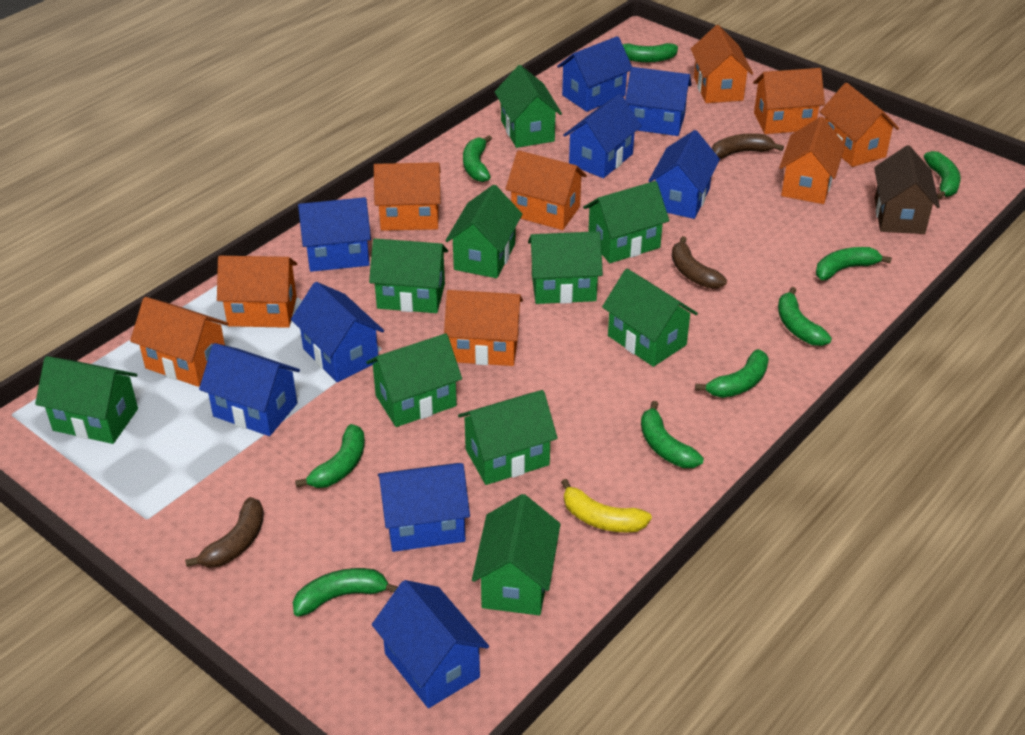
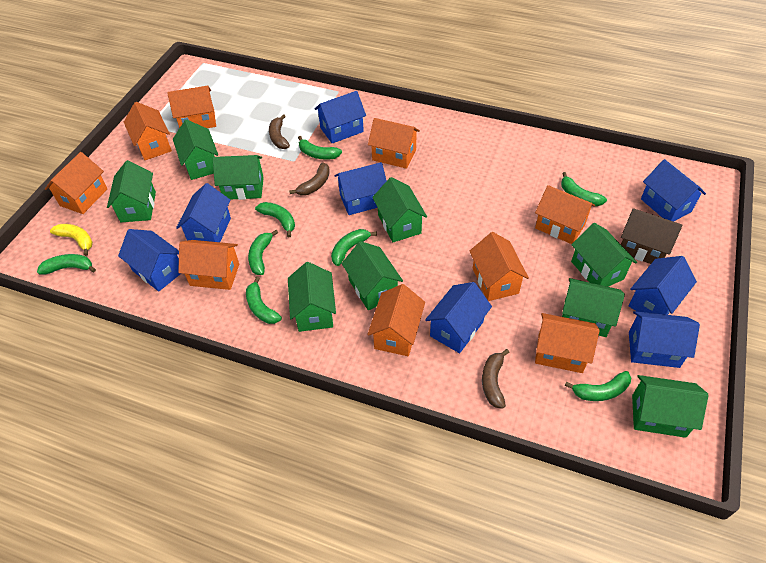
blue house: 9 -> 8
green banana: 9 -> 8
green house: 10 -> 9

